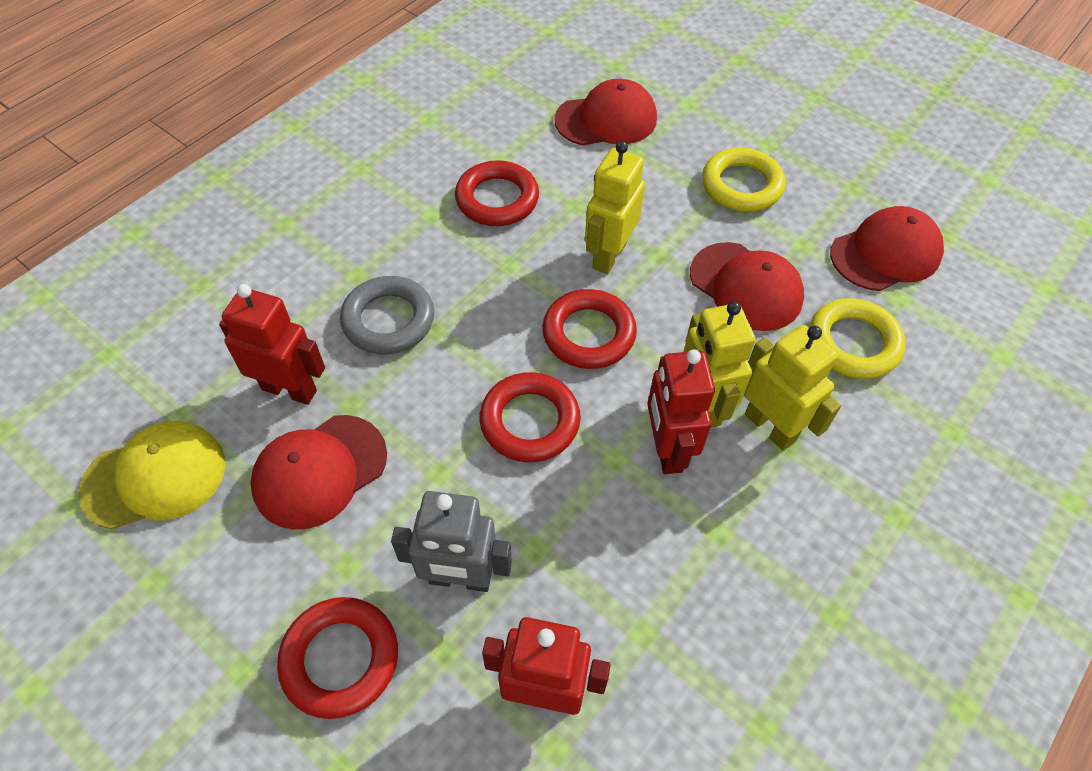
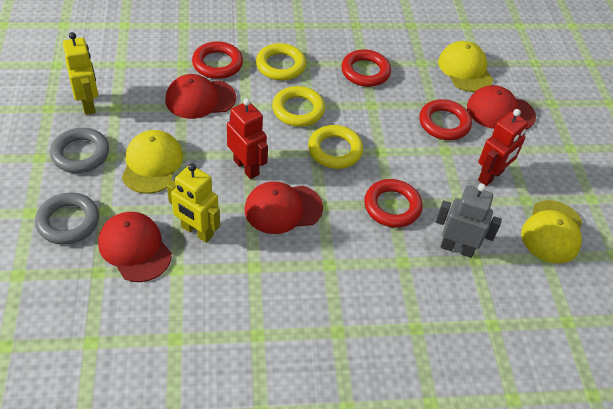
grey ring: 1 -> 2
red robot: 3 -> 2
yellow cap: 1 -> 3
yellow ring: 2 -> 3
yellow robot: 3 -> 2

